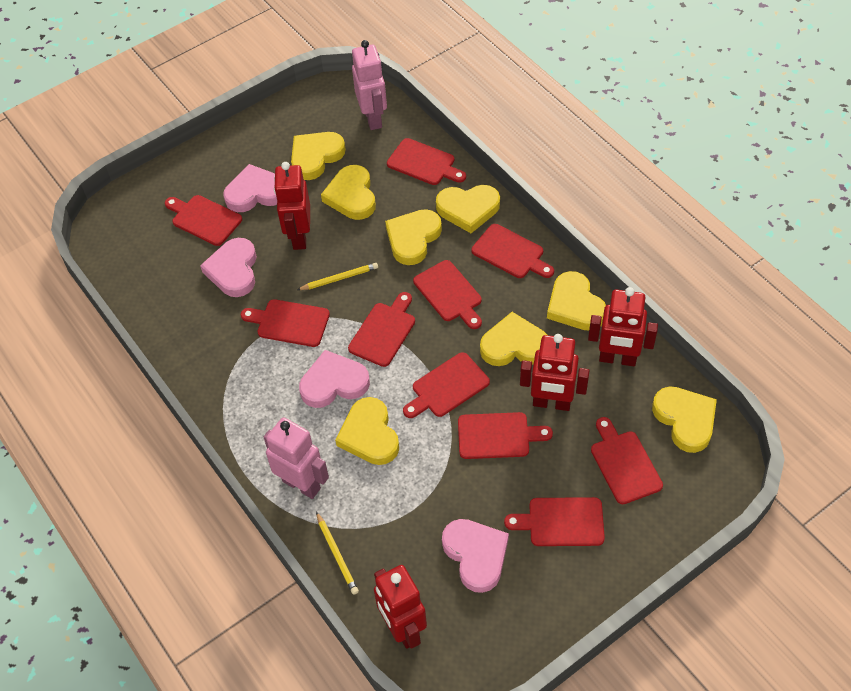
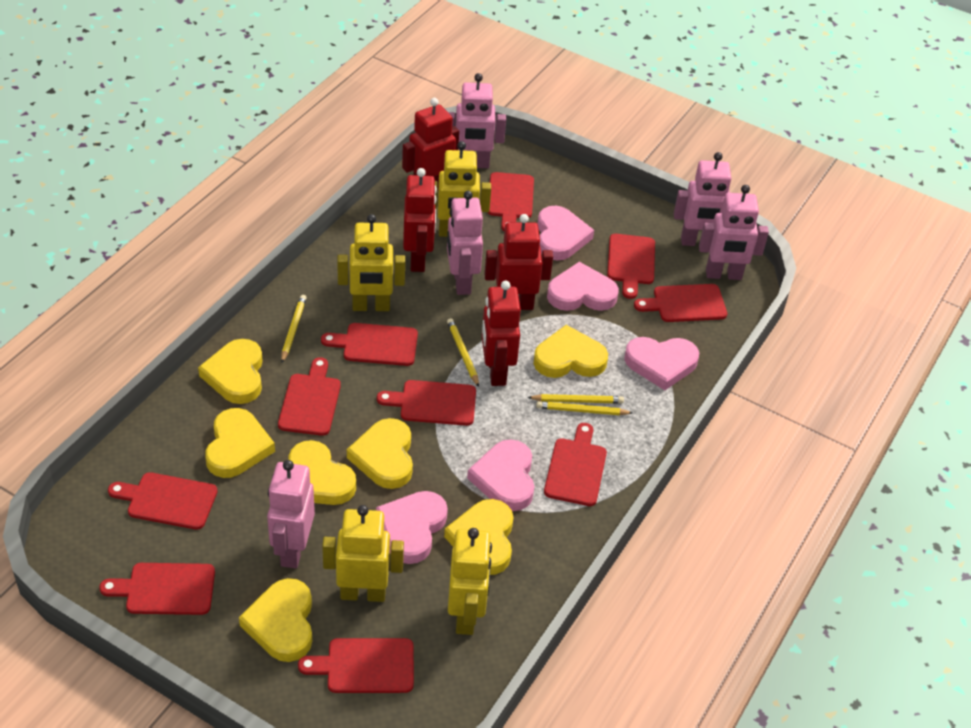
pink heart: 4 -> 5
pink robot: 2 -> 5
yellow heart: 8 -> 7
yellow pencil: 2 -> 4
yellow robot: 0 -> 4

